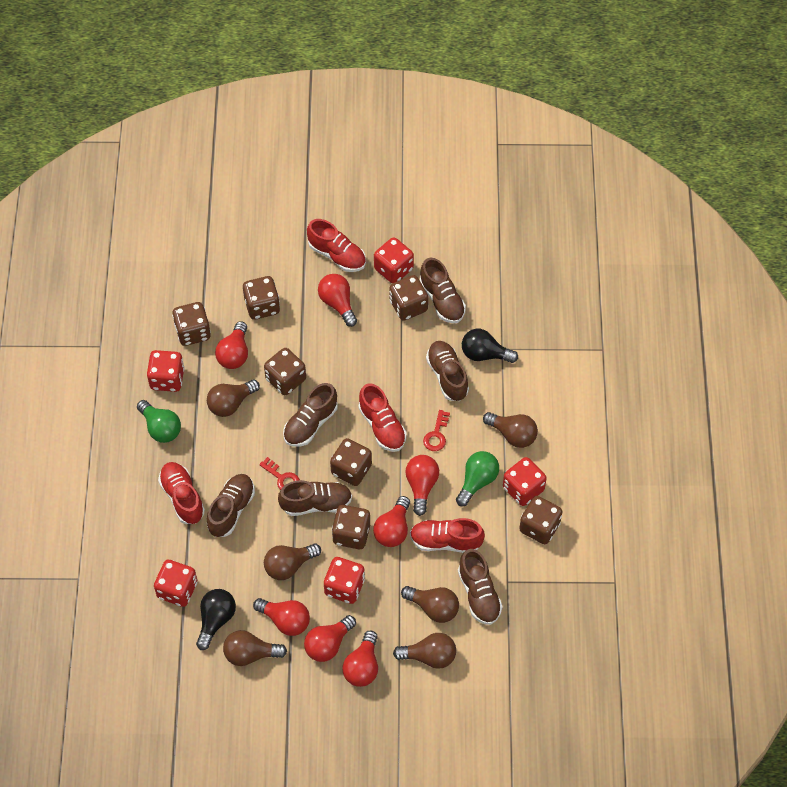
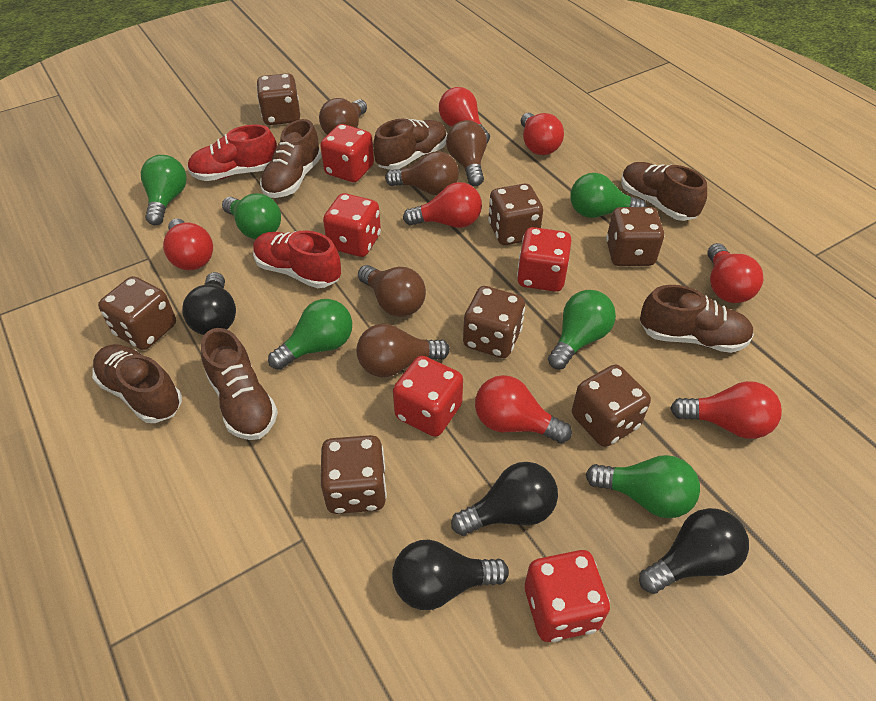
black light bulb: 2 -> 4
brown light bulb: 6 -> 5
green light bulb: 2 -> 6
red key: 2 -> 0
red shoe: 4 -> 2

